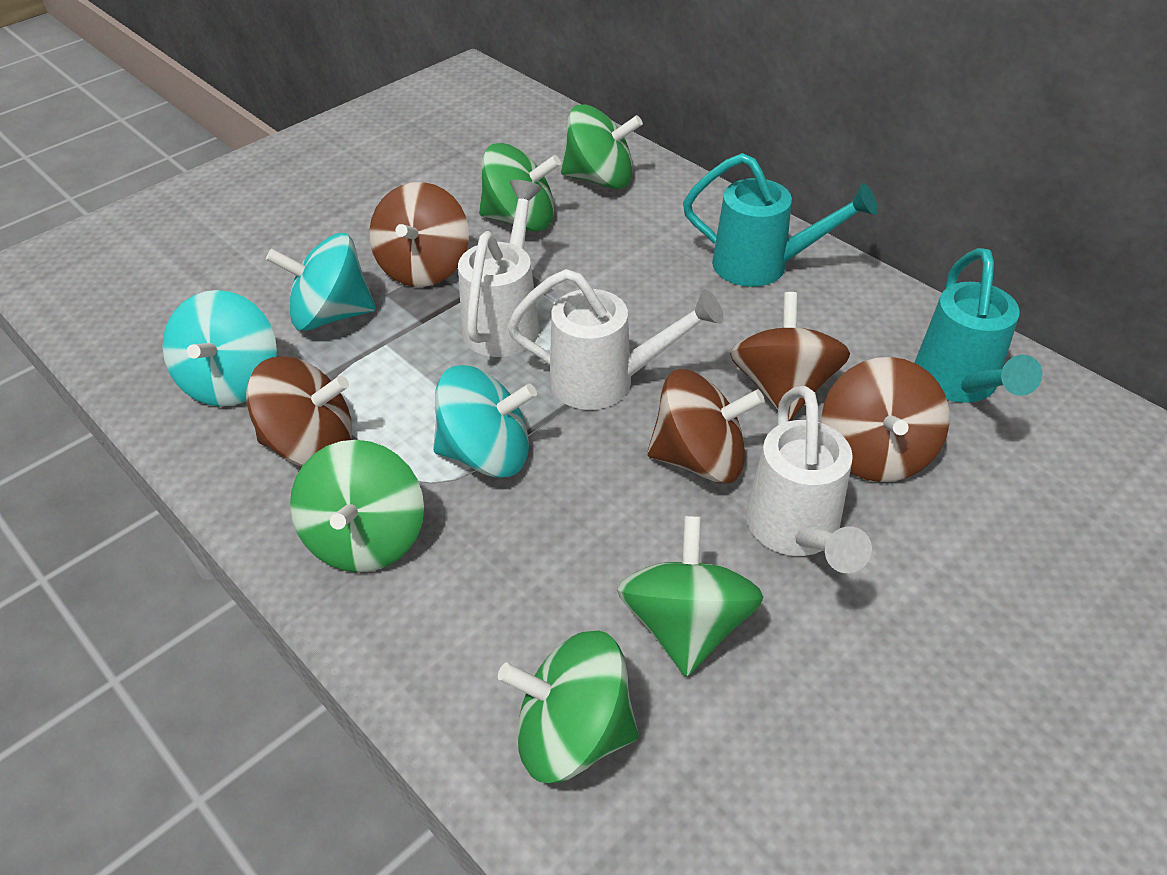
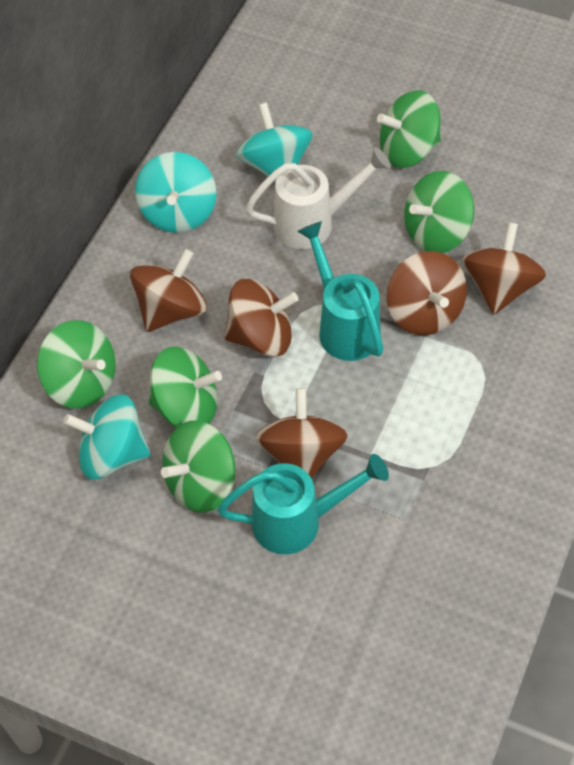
white watering can: 3 -> 1

